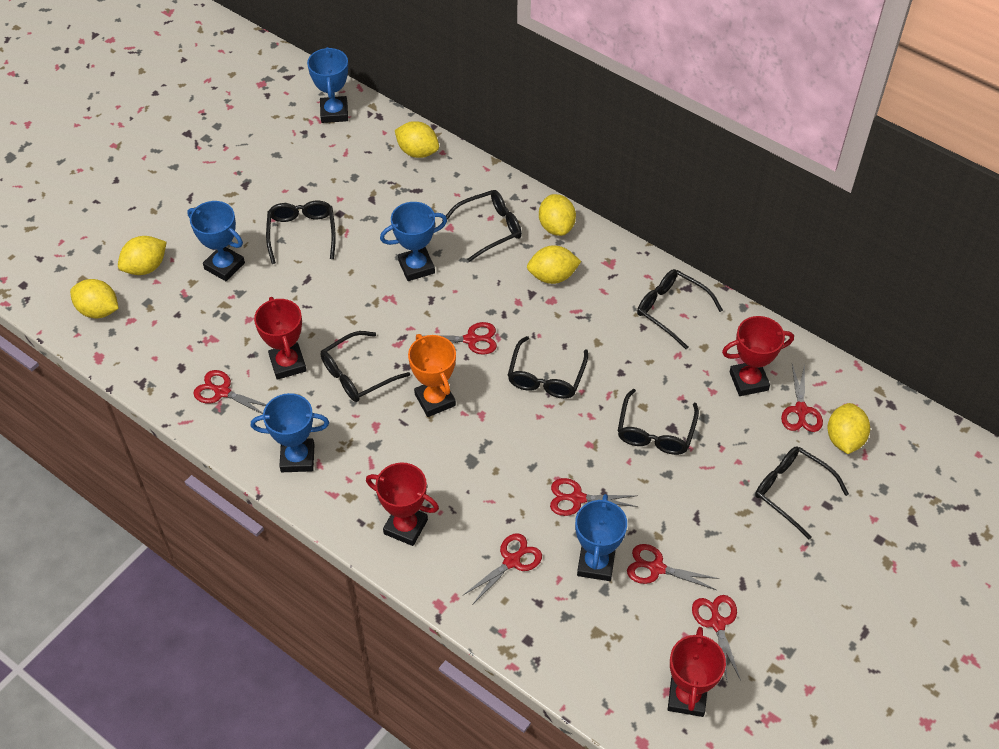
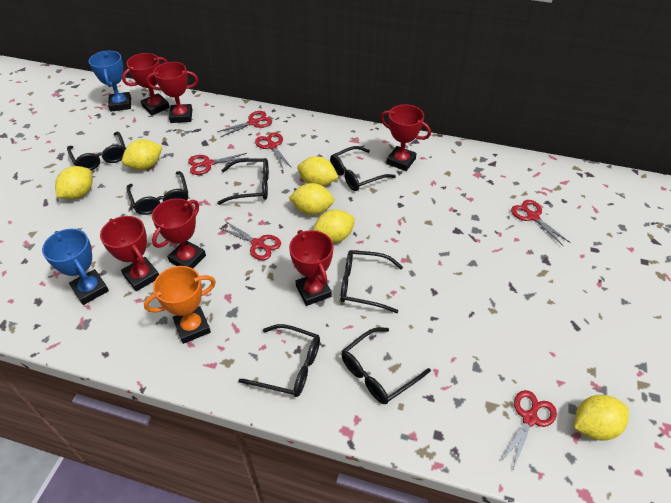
blue trophy: 5 -> 2
red scissors: 7 -> 6
red trophy: 4 -> 6

